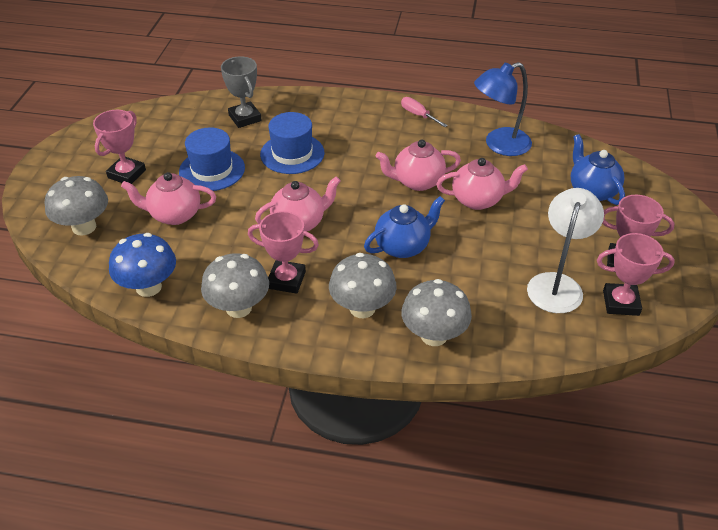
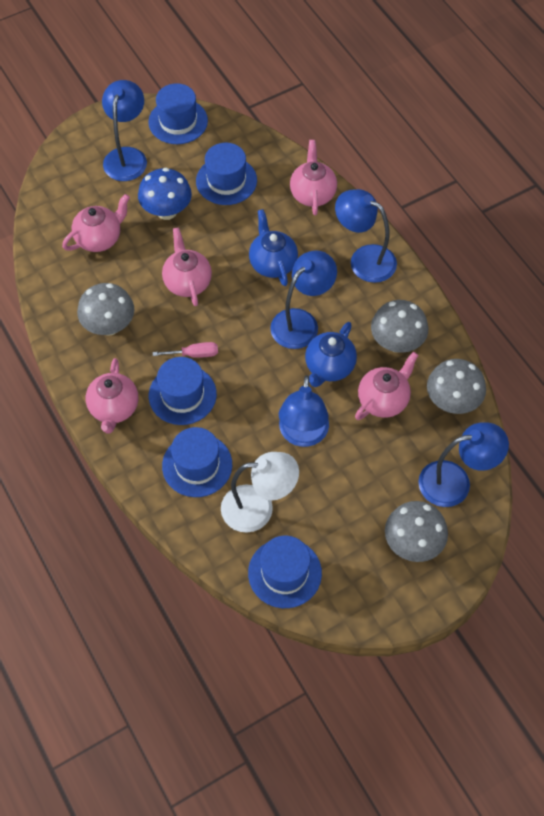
blue hat: 2 -> 5
blue lamp: 1 -> 5
grey trophy: 1 -> 0
pink teapot: 4 -> 5
pink trophy: 4 -> 0

